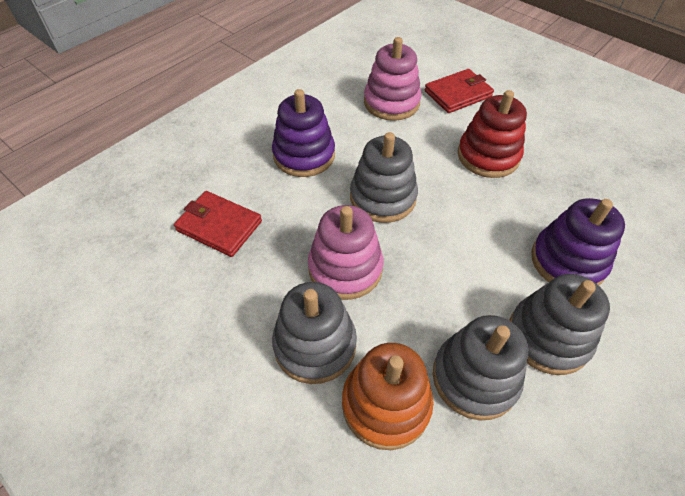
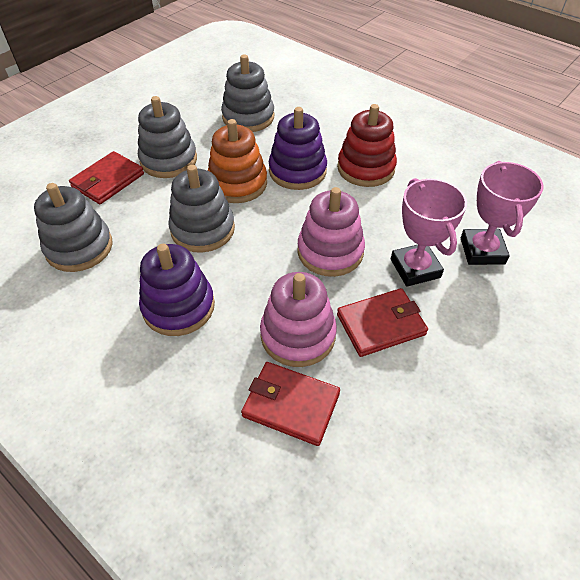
pink trophy: 0 -> 2
red wallet: 2 -> 3

